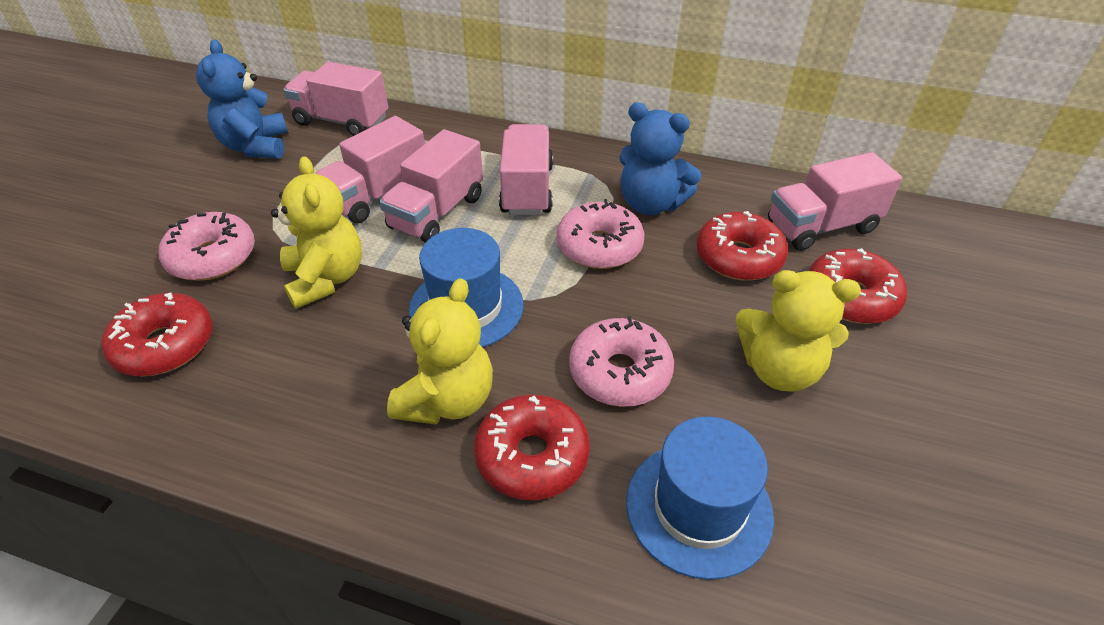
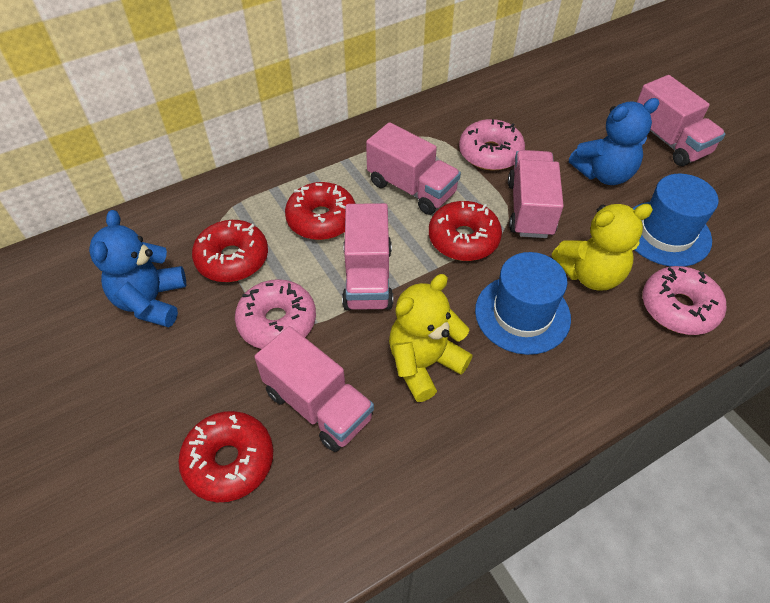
yellow teddy bear: 3 -> 2

